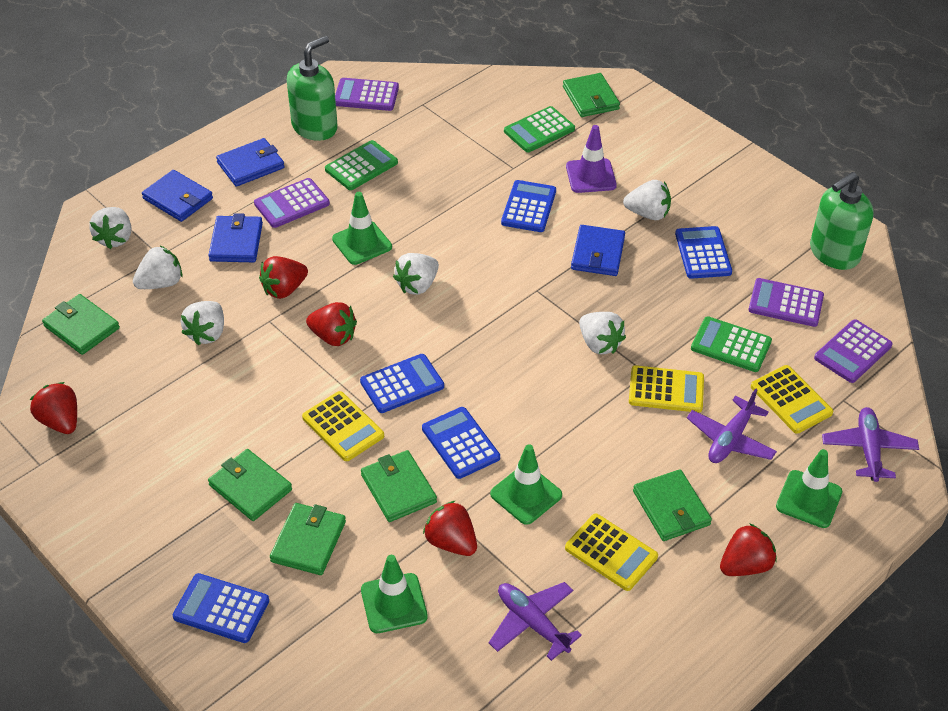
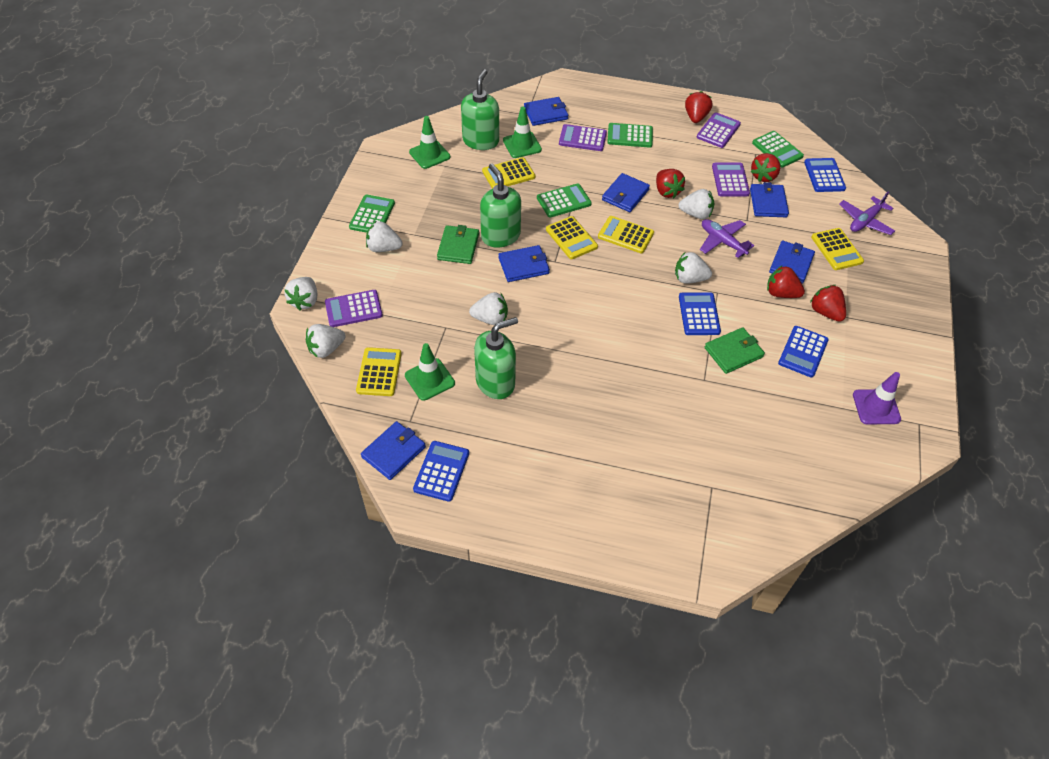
blue calculator: 5 -> 4
blue wallet: 4 -> 6
green calculator: 3 -> 4
green soap dispenser: 2 -> 3
green traffic cone: 4 -> 3
green wallet: 6 -> 2
purple plane: 3 -> 2
yellow calculator: 4 -> 5

